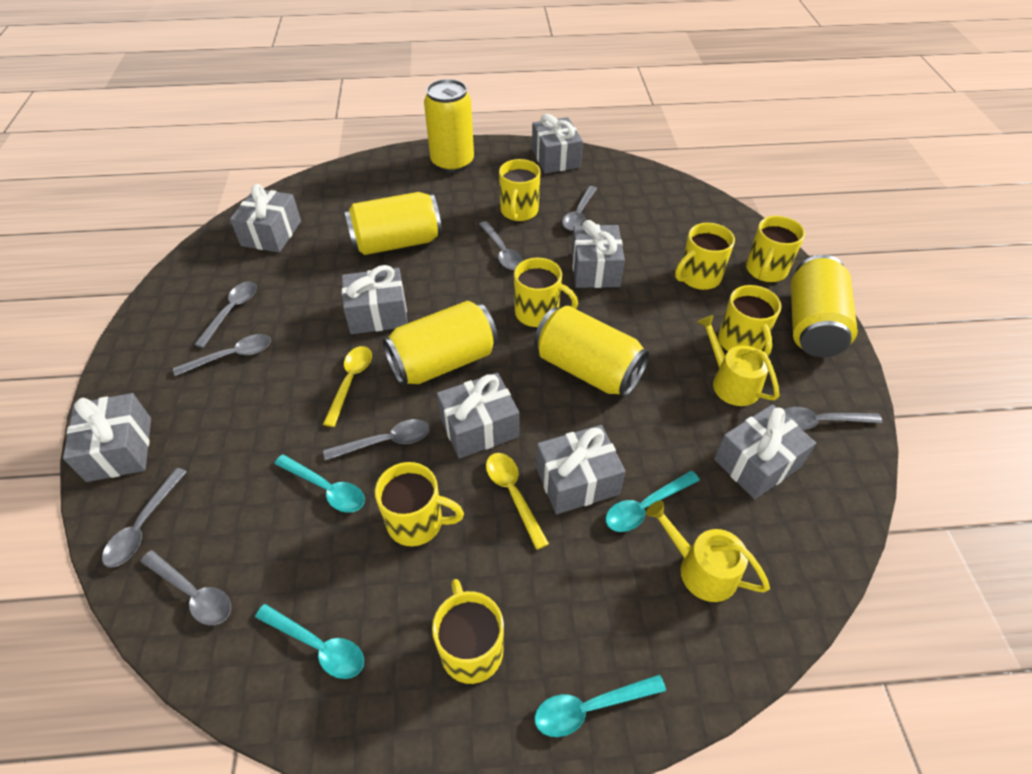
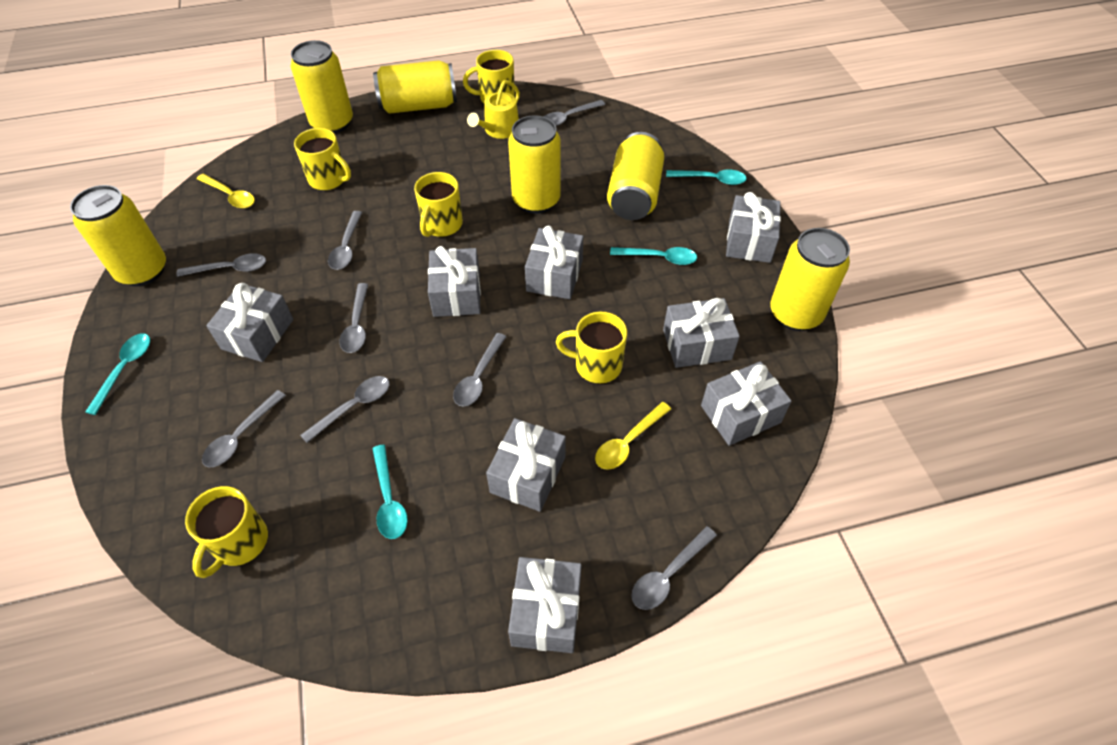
yellow can: 5 -> 6
yellow mug: 7 -> 5
yellow watering can: 2 -> 1

